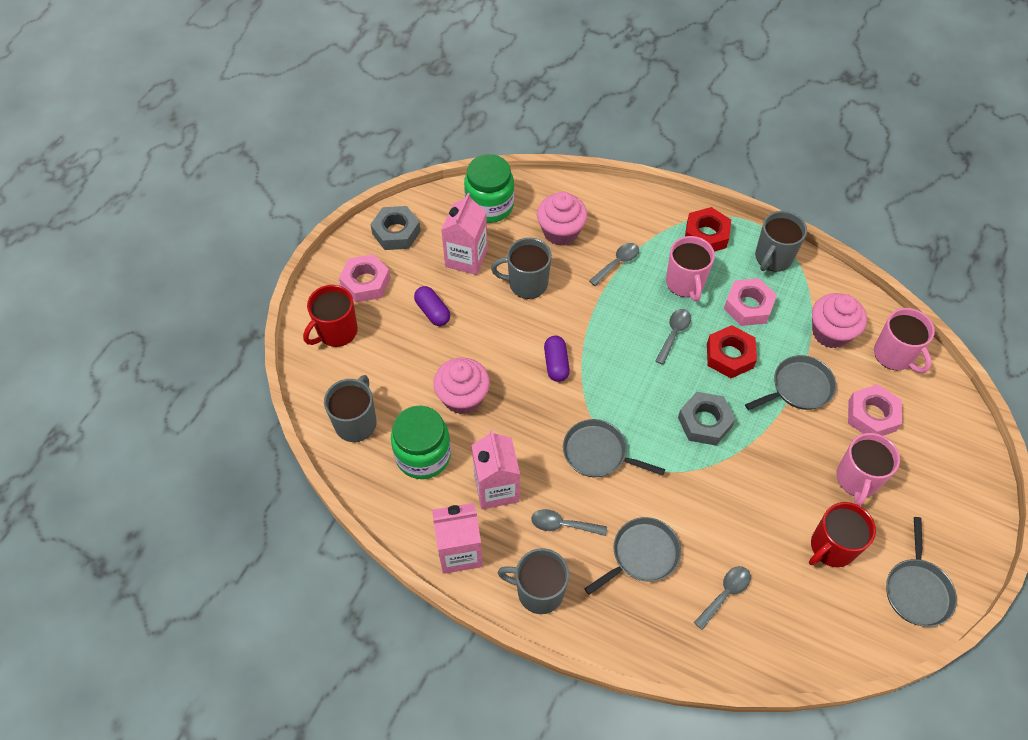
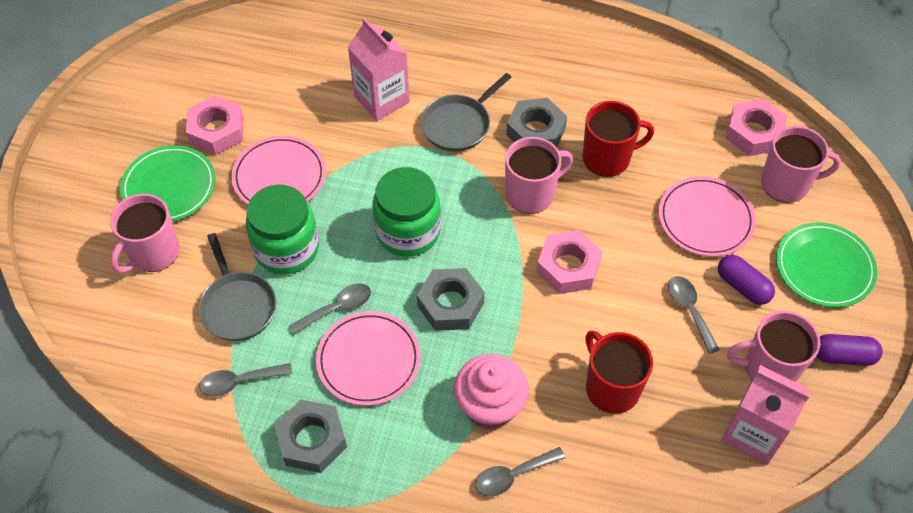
green plate: 0 -> 2
grey mug: 4 -> 0
grey nut: 2 -> 3
grey pan: 4 -> 2
pink carton: 3 -> 2
pink cupcake: 3 -> 1
pink mug: 3 -> 4
pink plate: 0 -> 3
red nut: 2 -> 0

